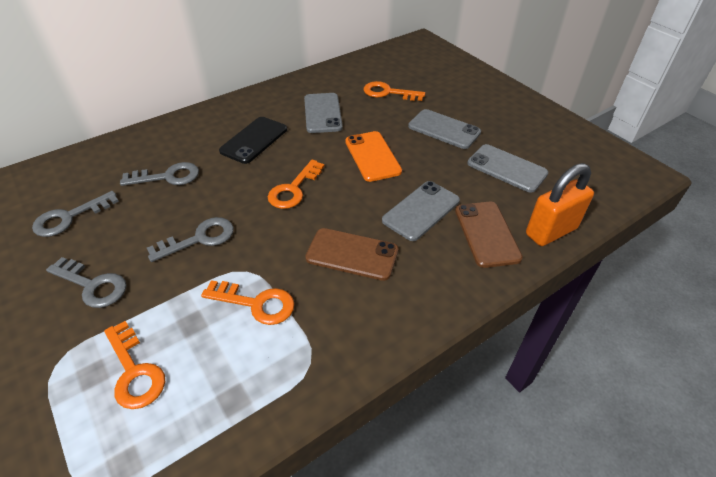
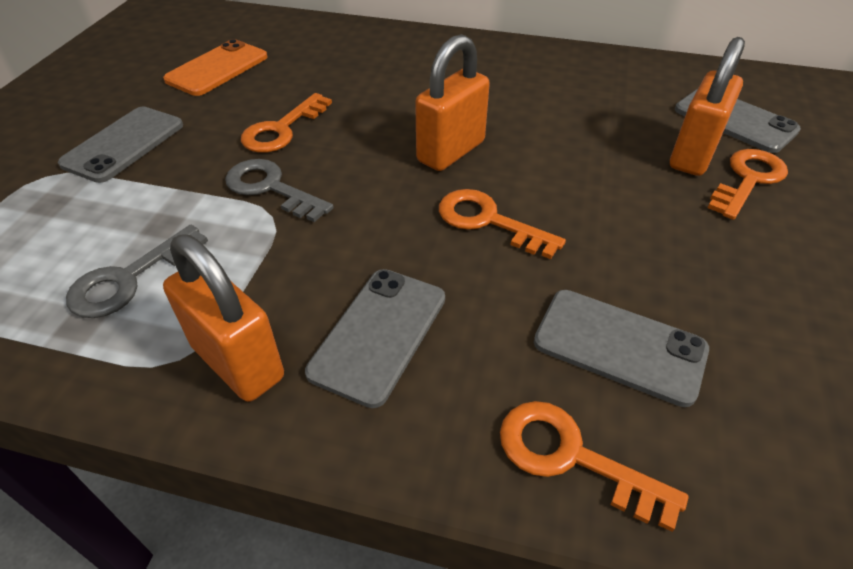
black phone: 1 -> 0
brown phone: 2 -> 0
grey key: 4 -> 2
orange padlock: 1 -> 3

